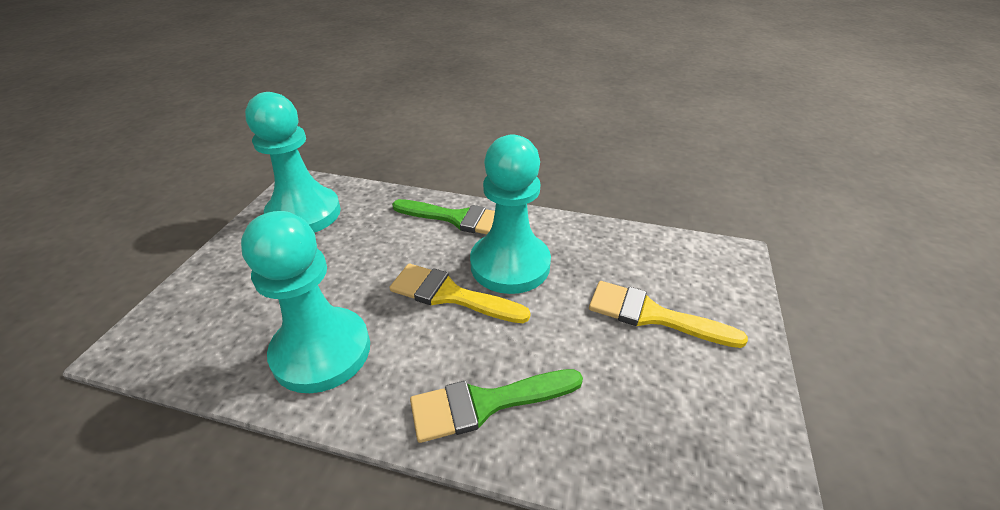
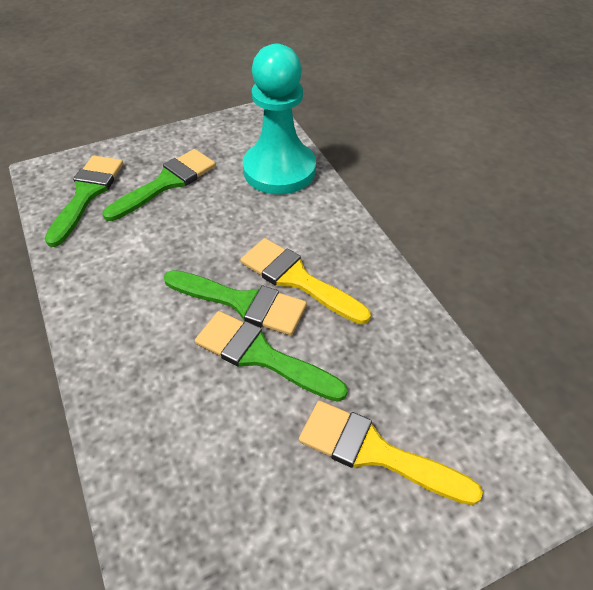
green brush: 2 -> 4
turquoise pawn: 3 -> 1

